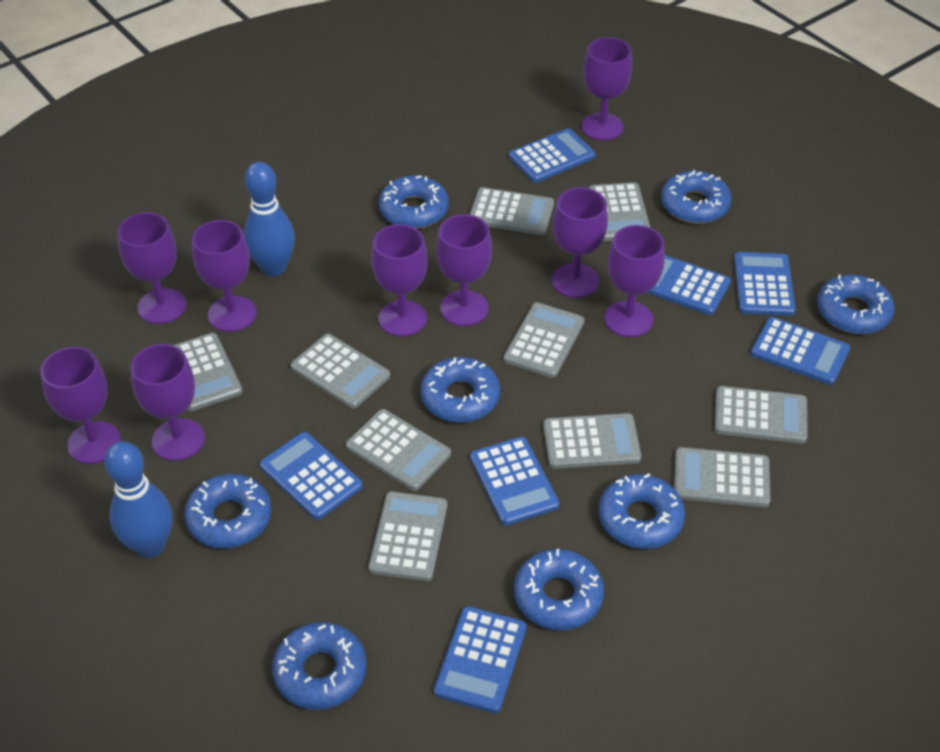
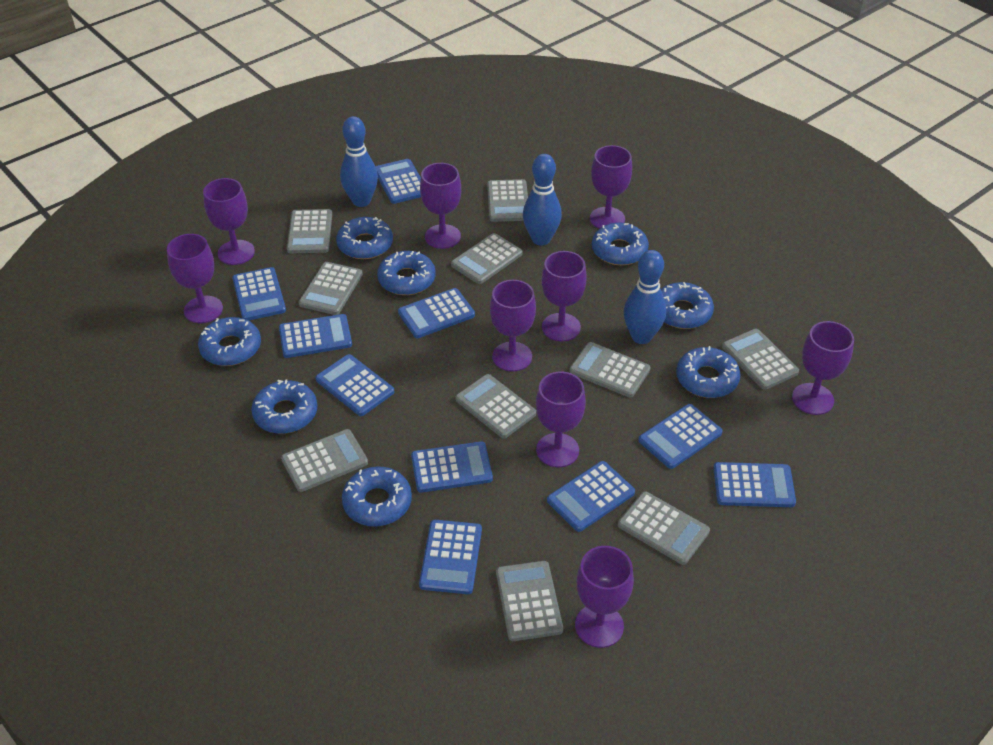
blue bowling pin: 2 -> 3
blue calculator: 7 -> 10

